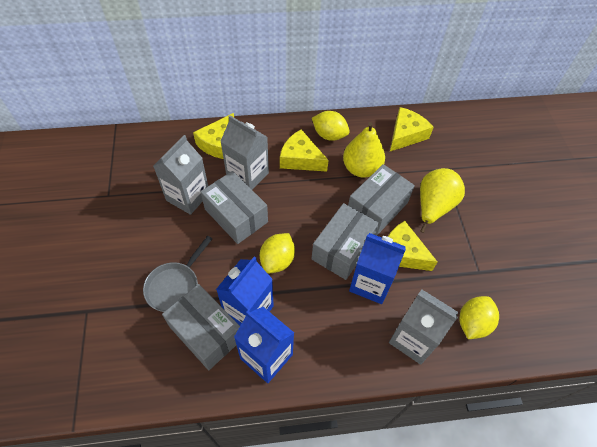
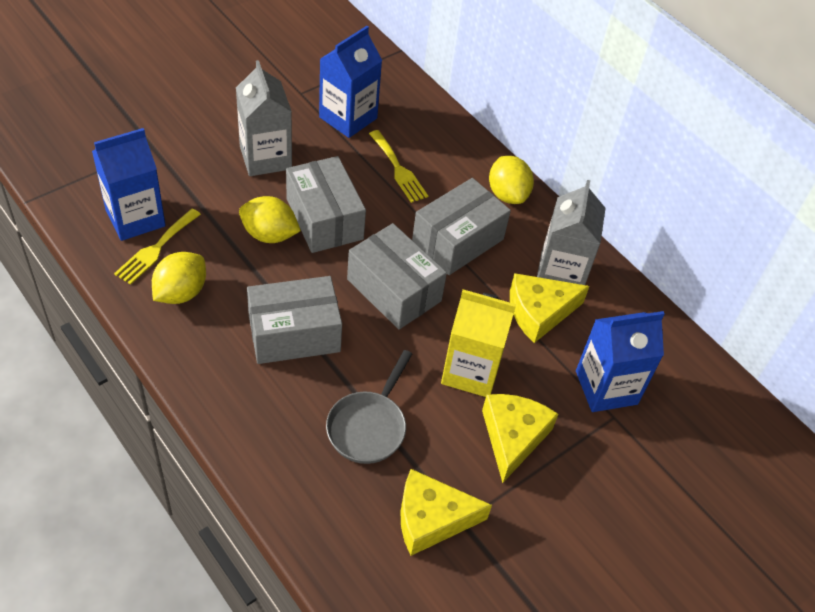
grey carton: 3 -> 2
yellow carton: 0 -> 1
yellow cheese: 4 -> 3
yellow fork: 0 -> 2
yellow pear: 2 -> 0

